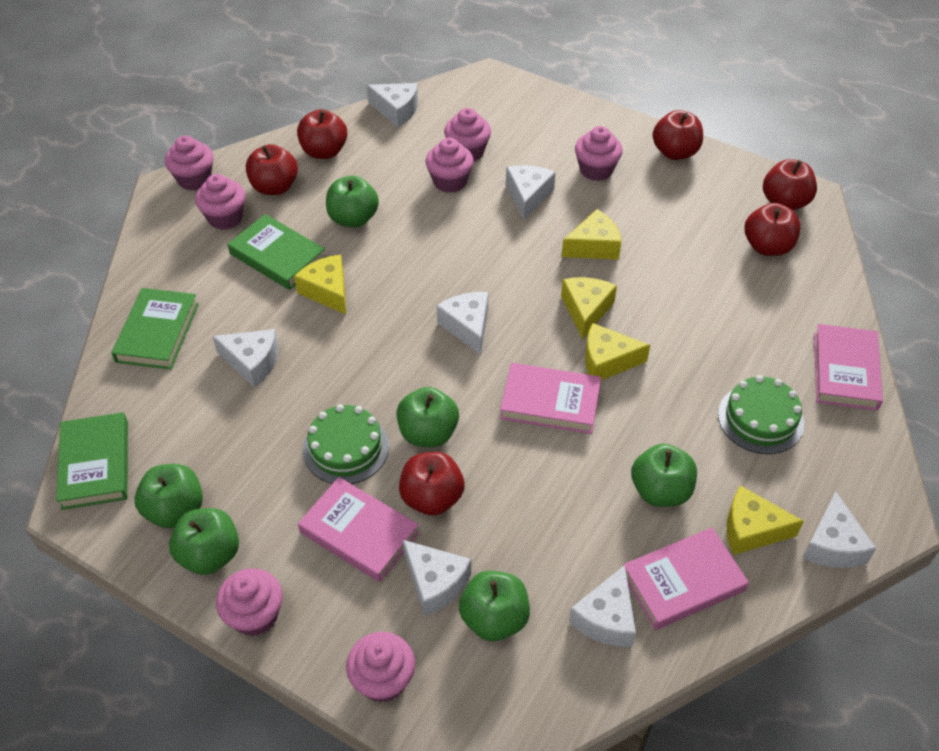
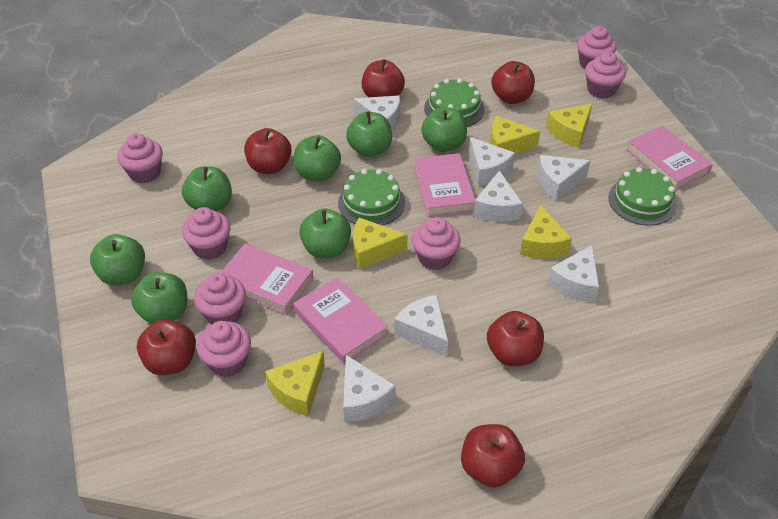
green apple: 6 -> 7
green book: 3 -> 0
green cake: 2 -> 3

